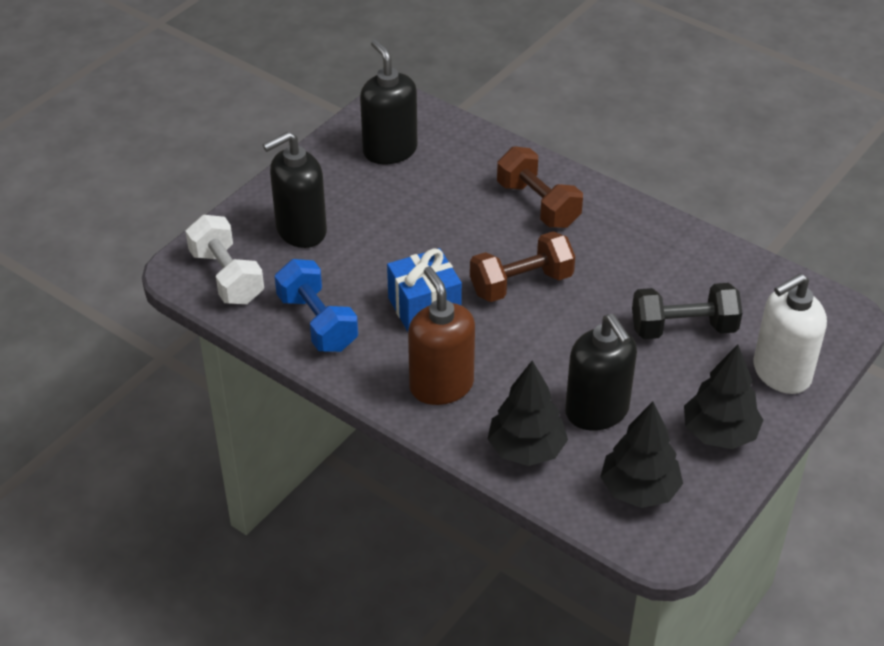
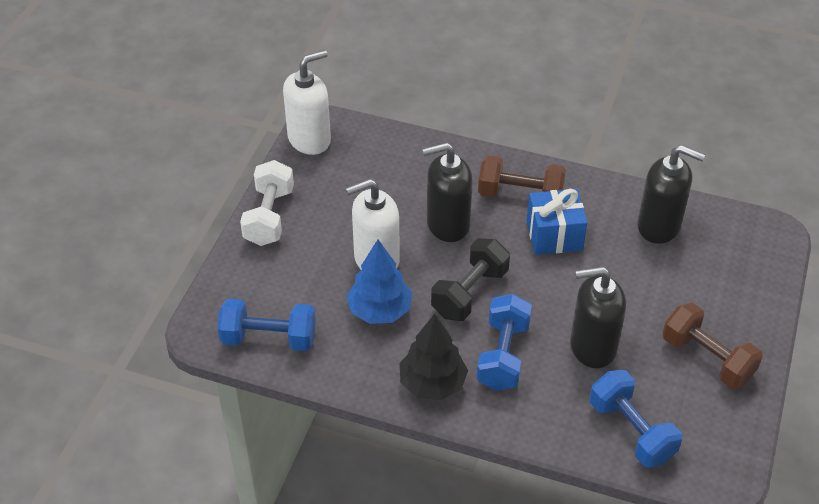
black tree: 3 -> 1
blue dumbbell: 1 -> 3
blue tree: 0 -> 1
brown soap dispenser: 1 -> 0
white soap dispenser: 1 -> 2

